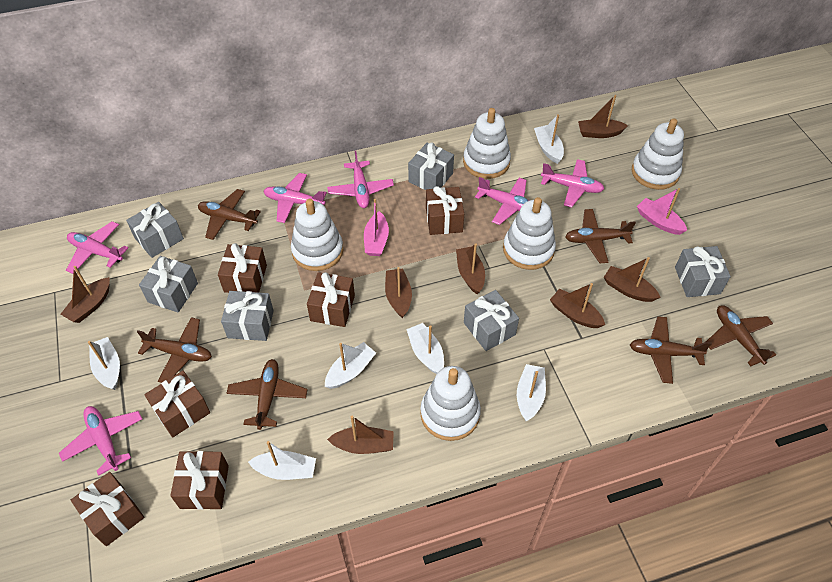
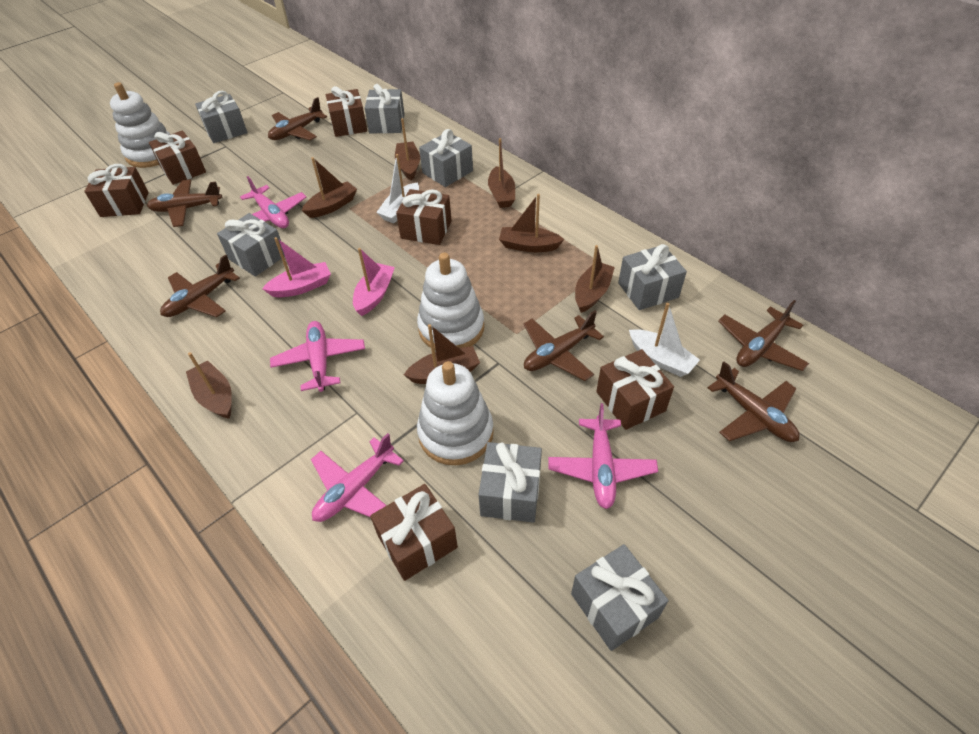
grey gift: 6 -> 7
pink plane: 6 -> 4
white boat: 6 -> 2
white stacking toy: 5 -> 3

